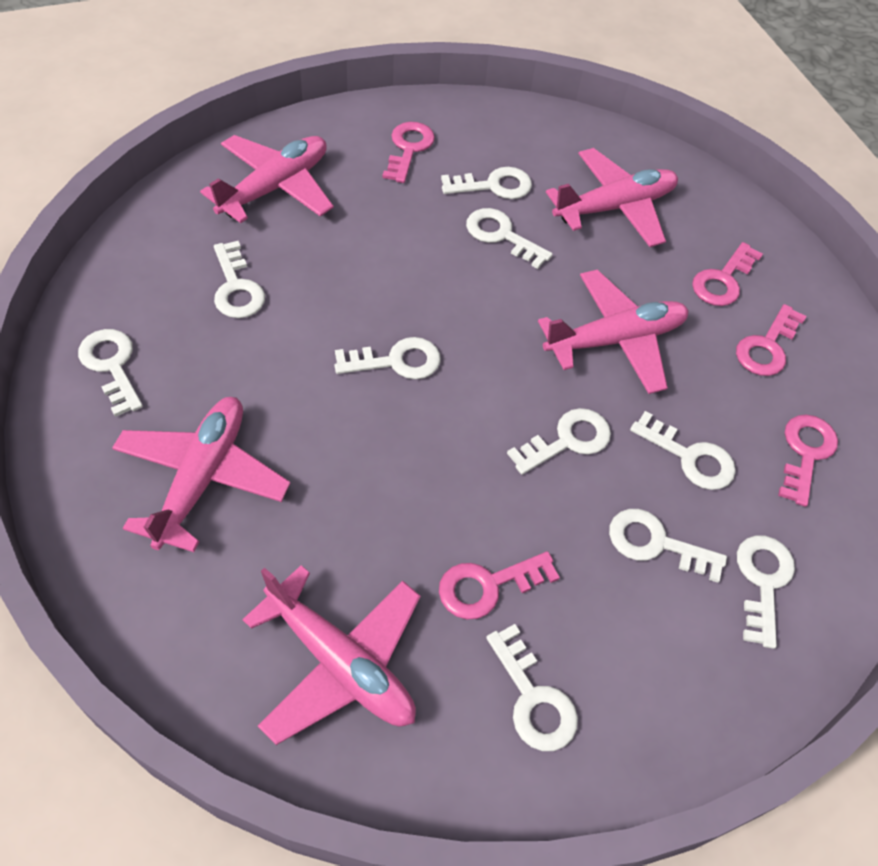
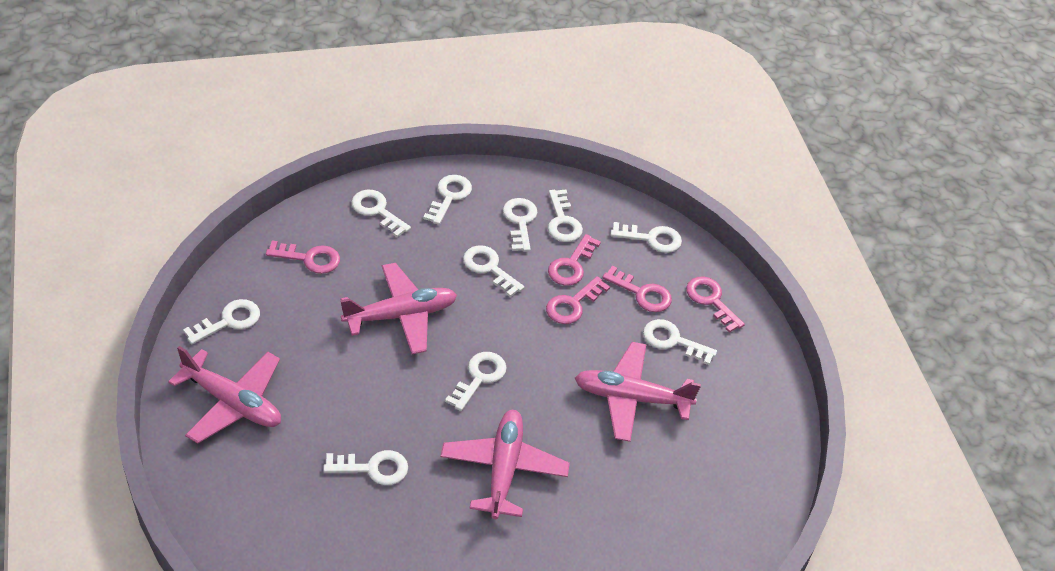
pink plane: 5 -> 4

